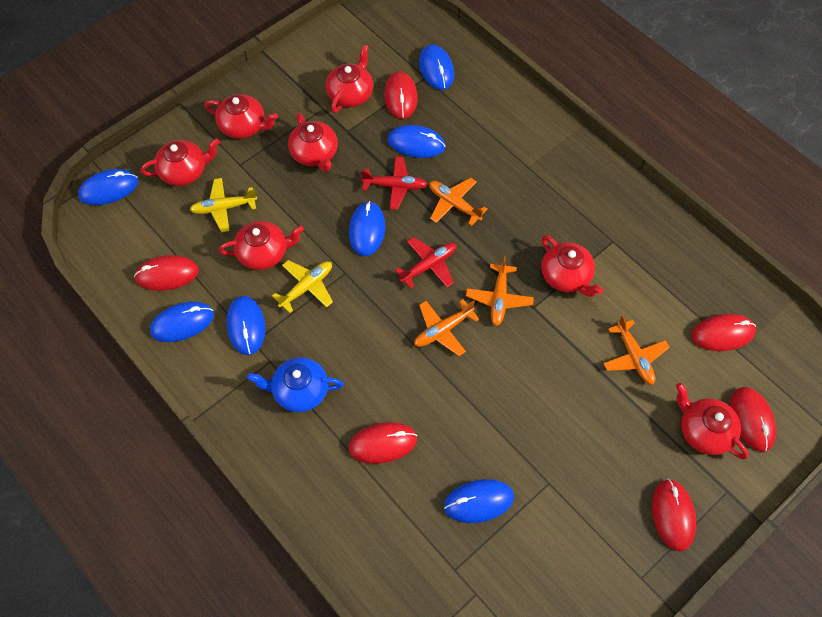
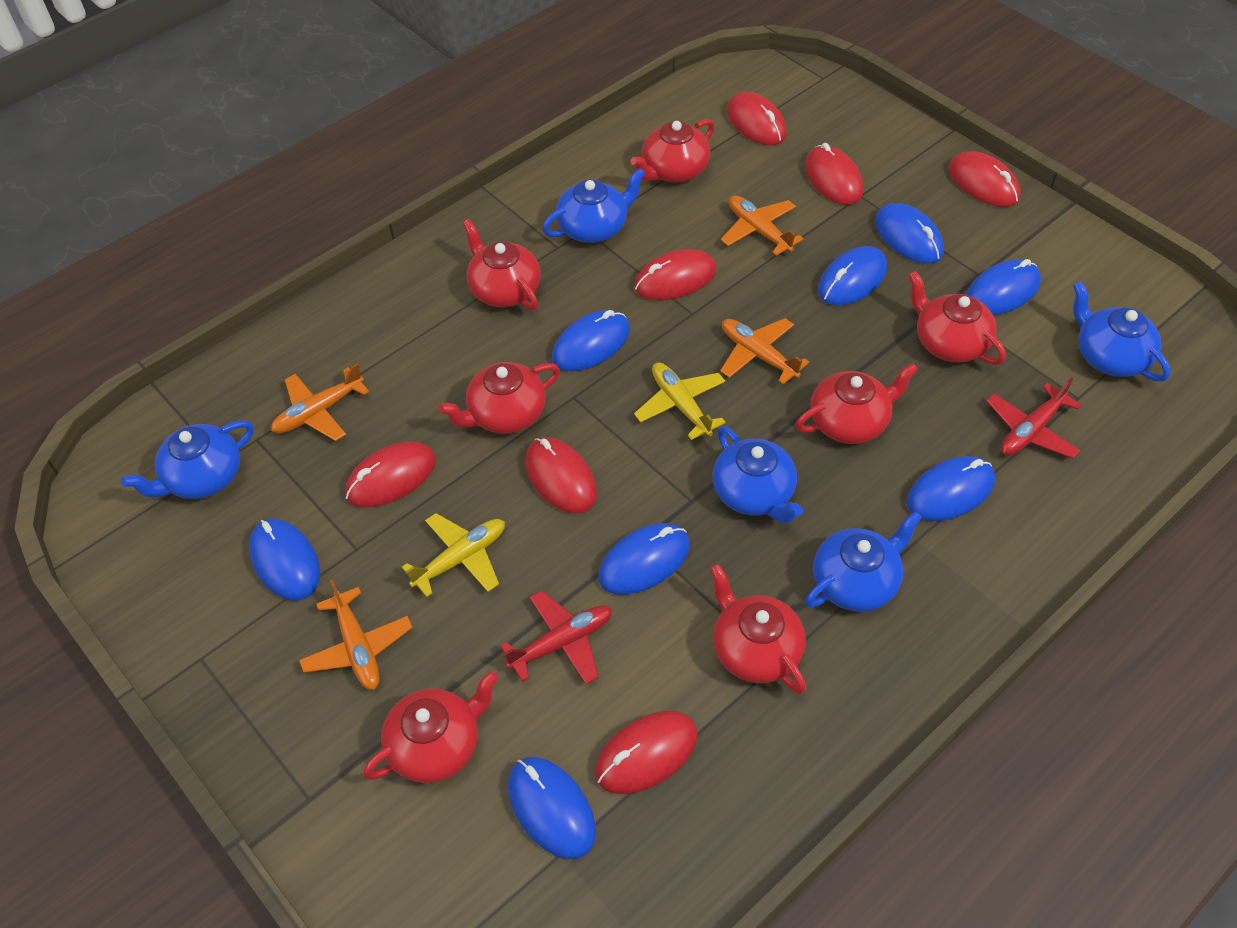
blue mouse: 7 -> 8
blue teapot: 1 -> 5
red mouse: 6 -> 7

